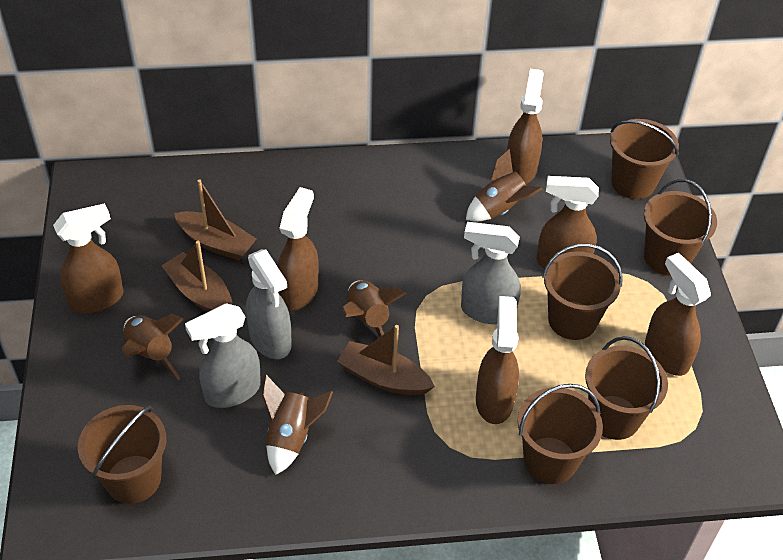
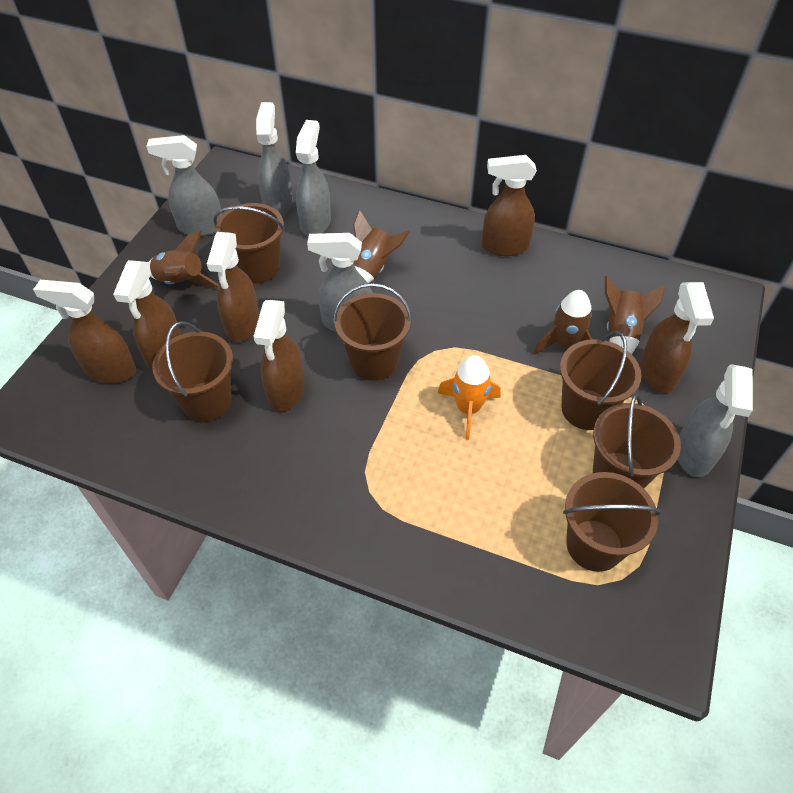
brown boat: 3 -> 0
grey spray bottle: 3 -> 5
orange rocket: 0 -> 1

